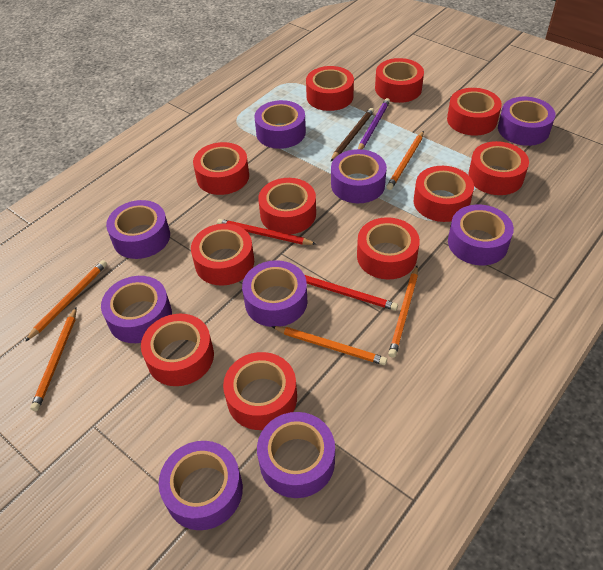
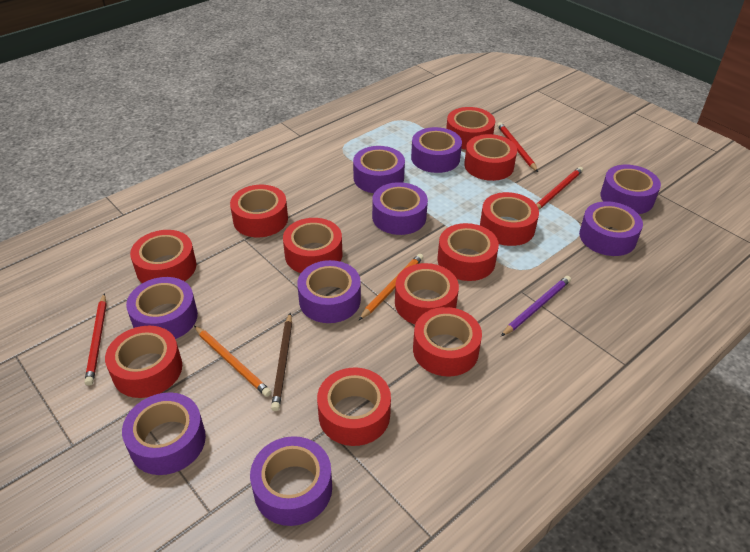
orange pencil: 5 -> 2
red pencil: 2 -> 3

